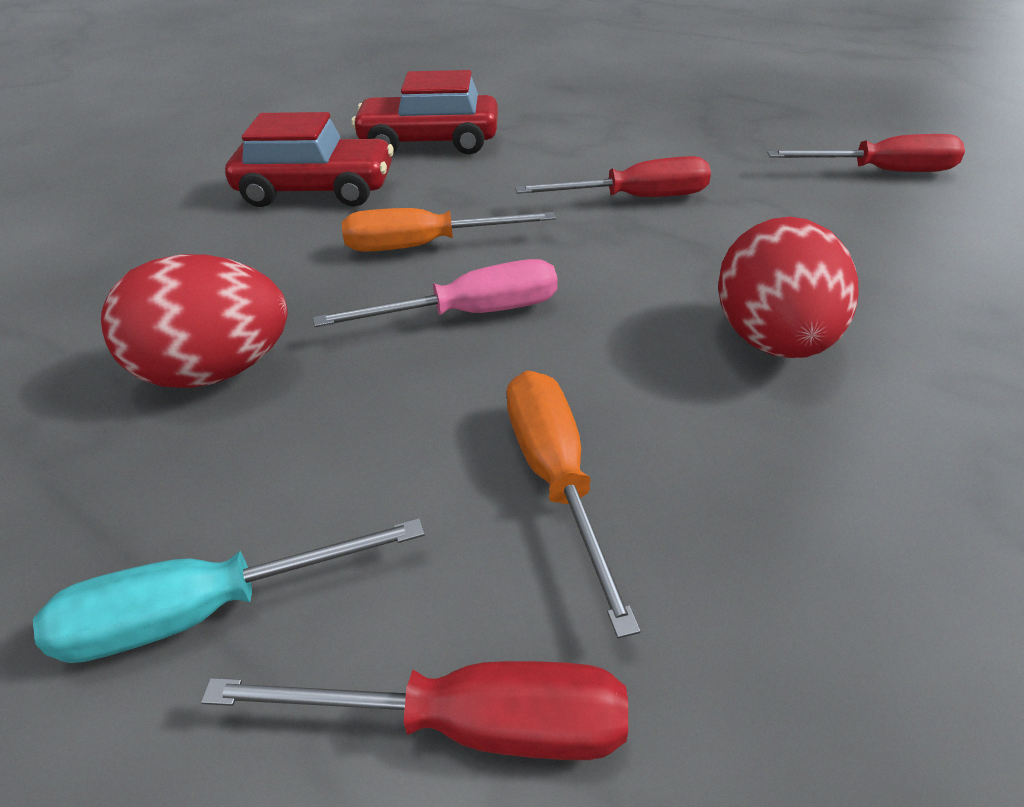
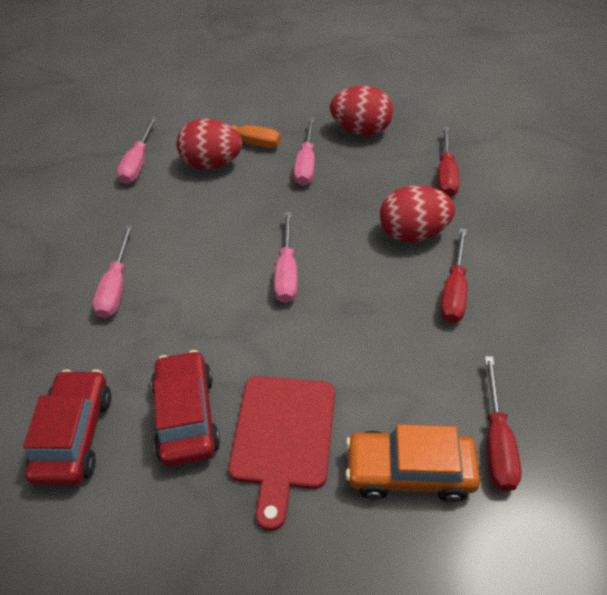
orange car: 0 -> 1
orange screwdriver: 2 -> 1
pink screwdriver: 1 -> 4
red cutting board: 0 -> 1
red egg: 2 -> 3
turquoise screwdriver: 1 -> 0

